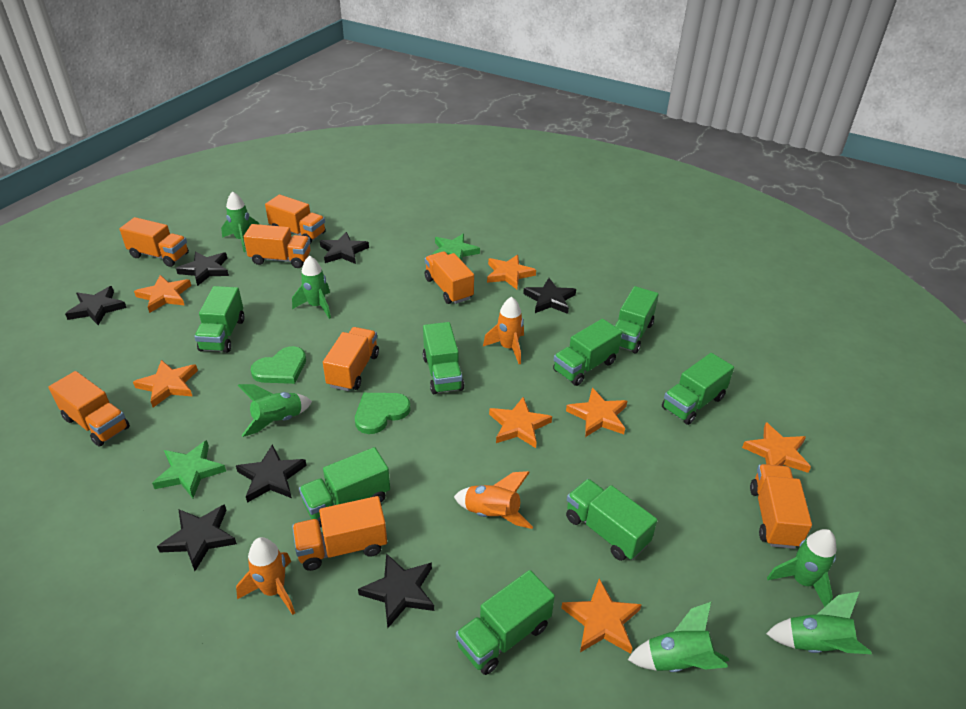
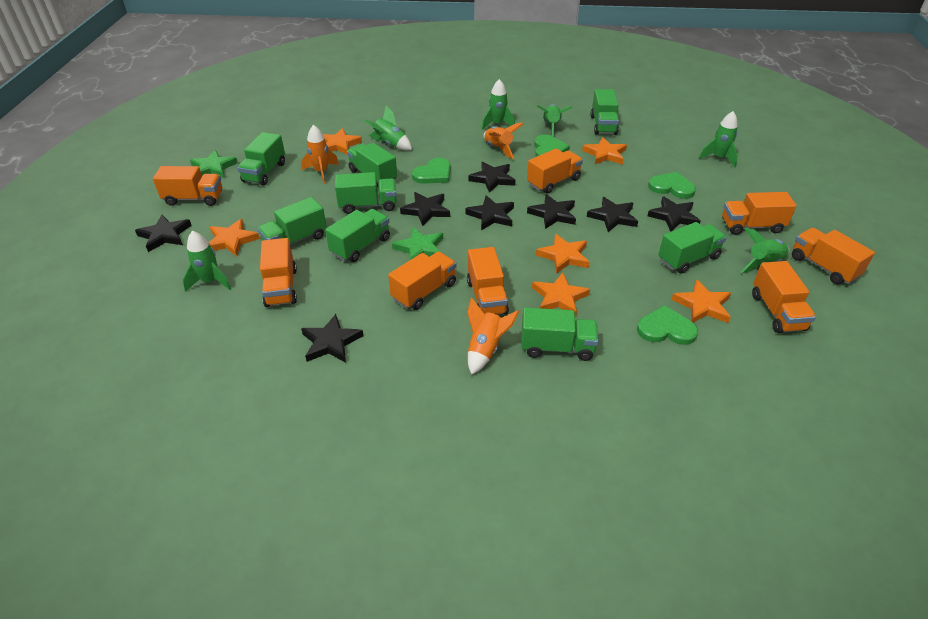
black star: 7 -> 8
green heart: 2 -> 4
orange star: 7 -> 6

